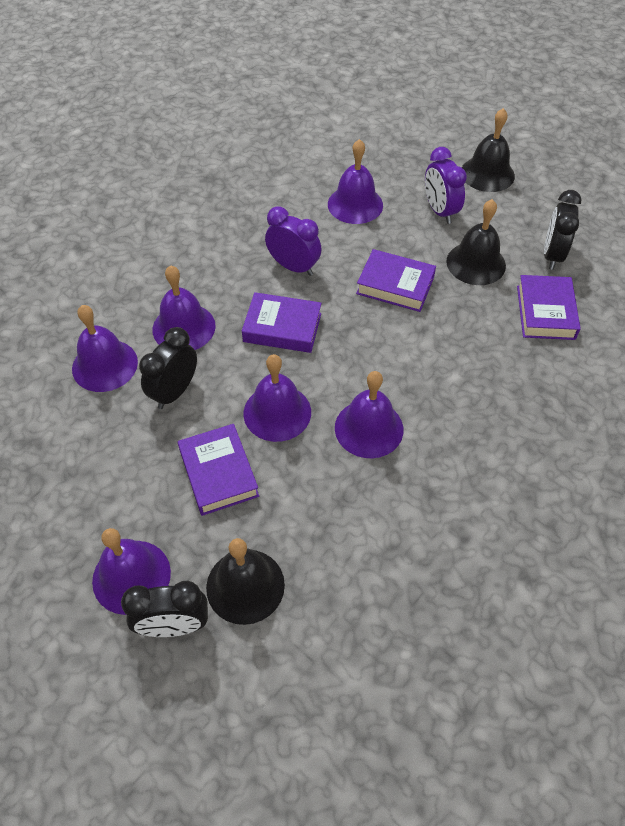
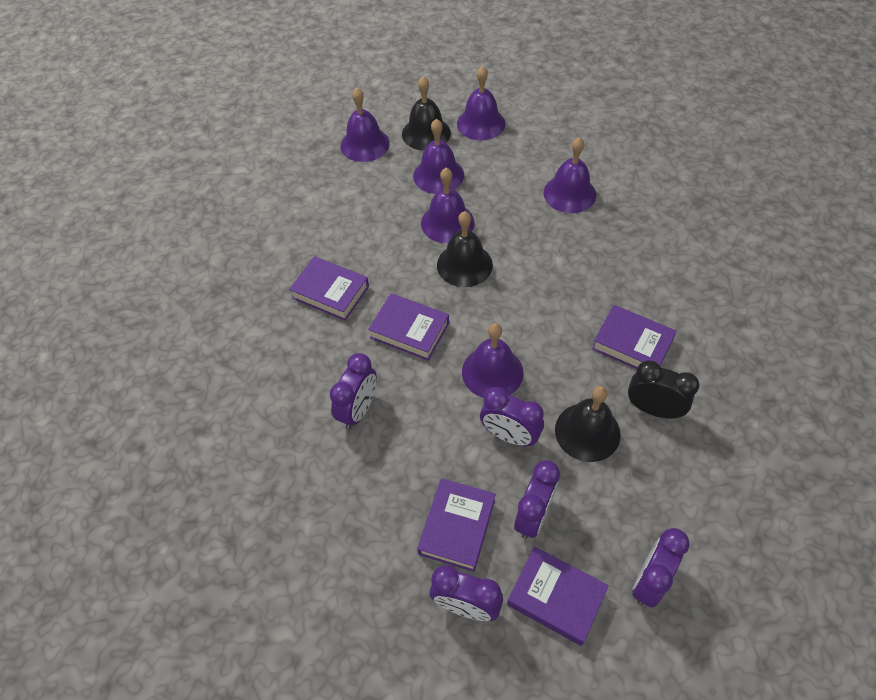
black clock: 3 -> 1
purple book: 4 -> 5
purple clock: 2 -> 5

